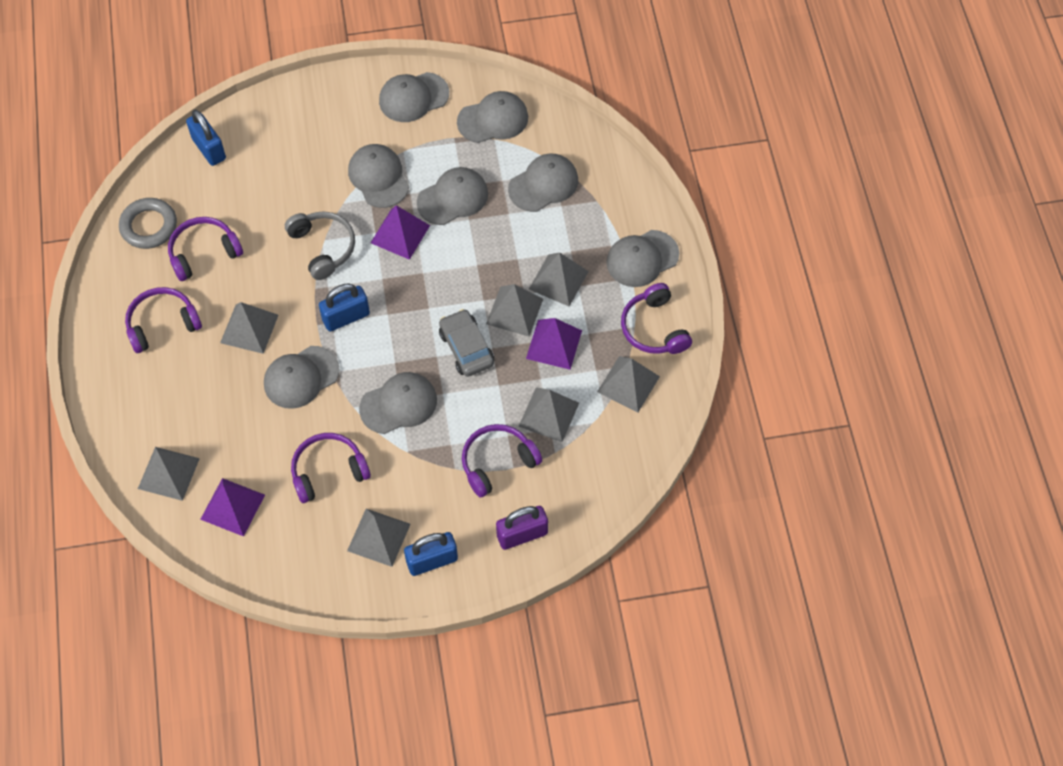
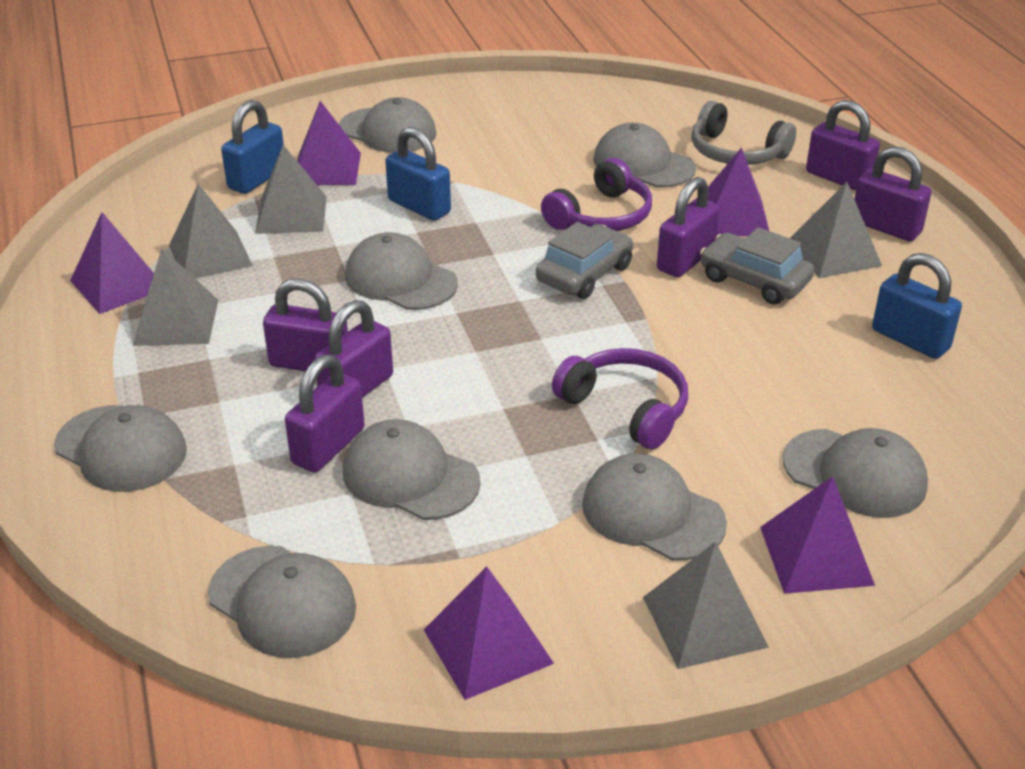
grey car: 1 -> 2
grey pyramid: 7 -> 5
grey ring: 1 -> 0
purple headphones: 5 -> 2
purple padlock: 1 -> 6
purple pyramid: 3 -> 5

